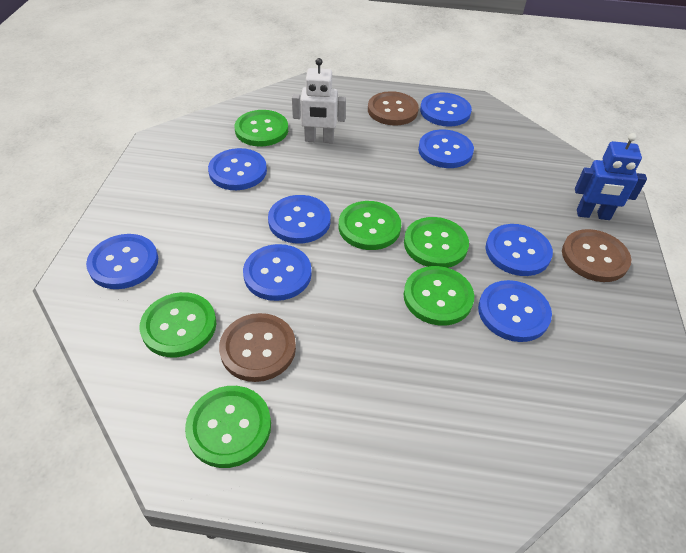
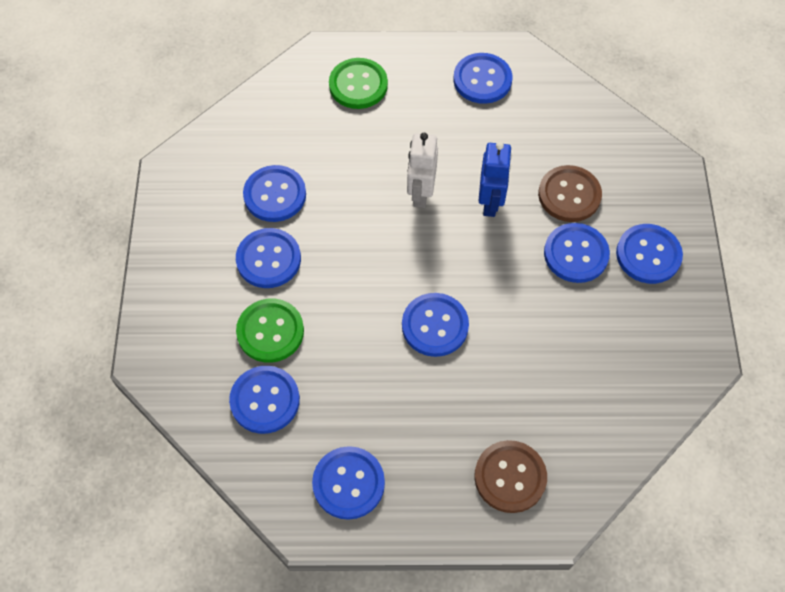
brown button: 3 -> 2
green button: 6 -> 2

